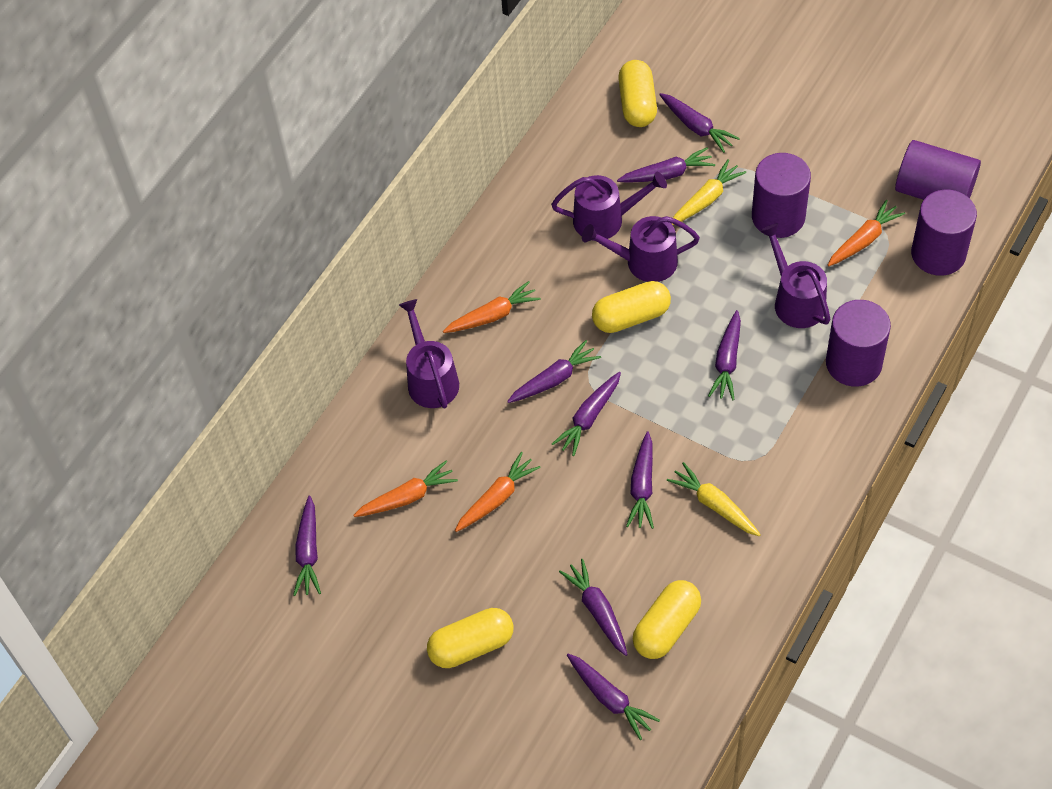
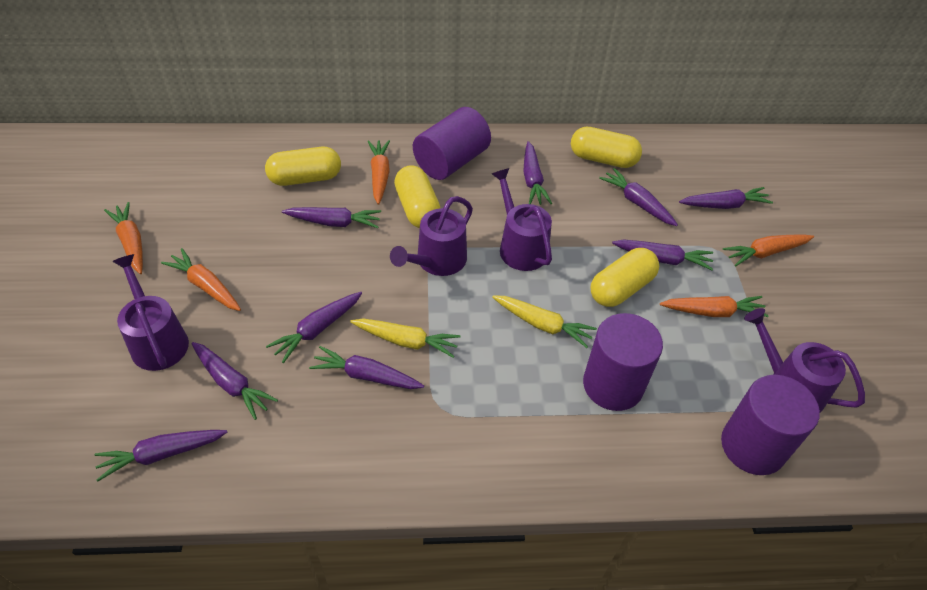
orange carrot: 4 -> 5
purple cylinder: 4 -> 3

